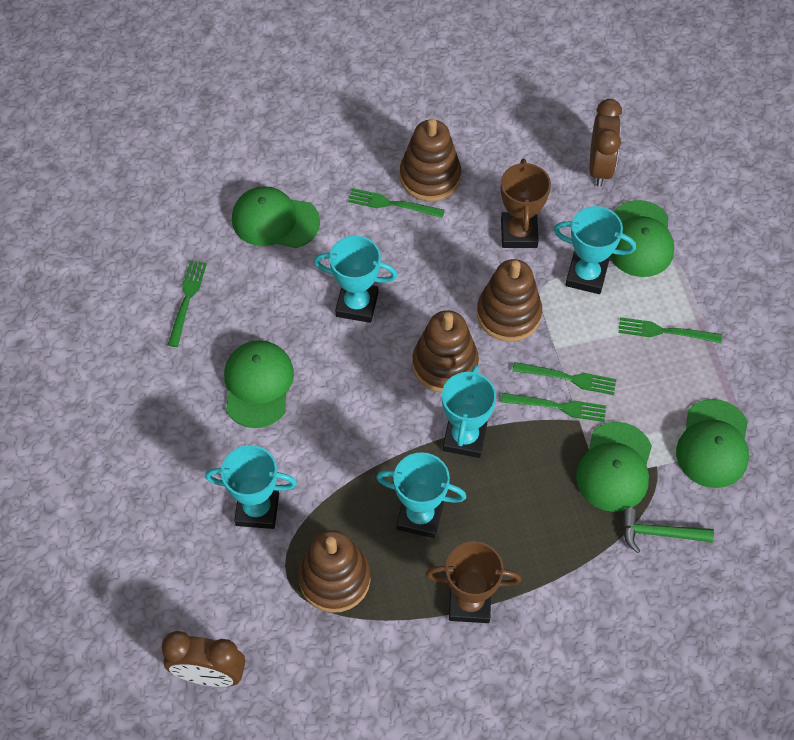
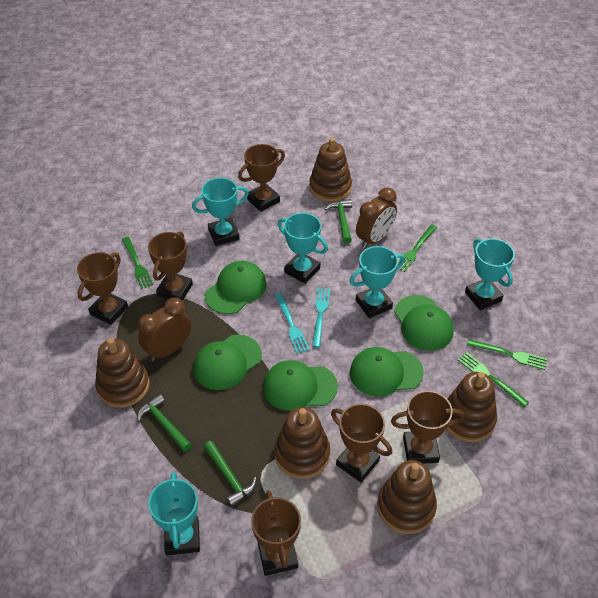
brown stacking toy: 4 -> 5
brown trophy: 2 -> 6
green fork: 5 -> 4
green hammer: 1 -> 3
turquoise fork: 0 -> 2

